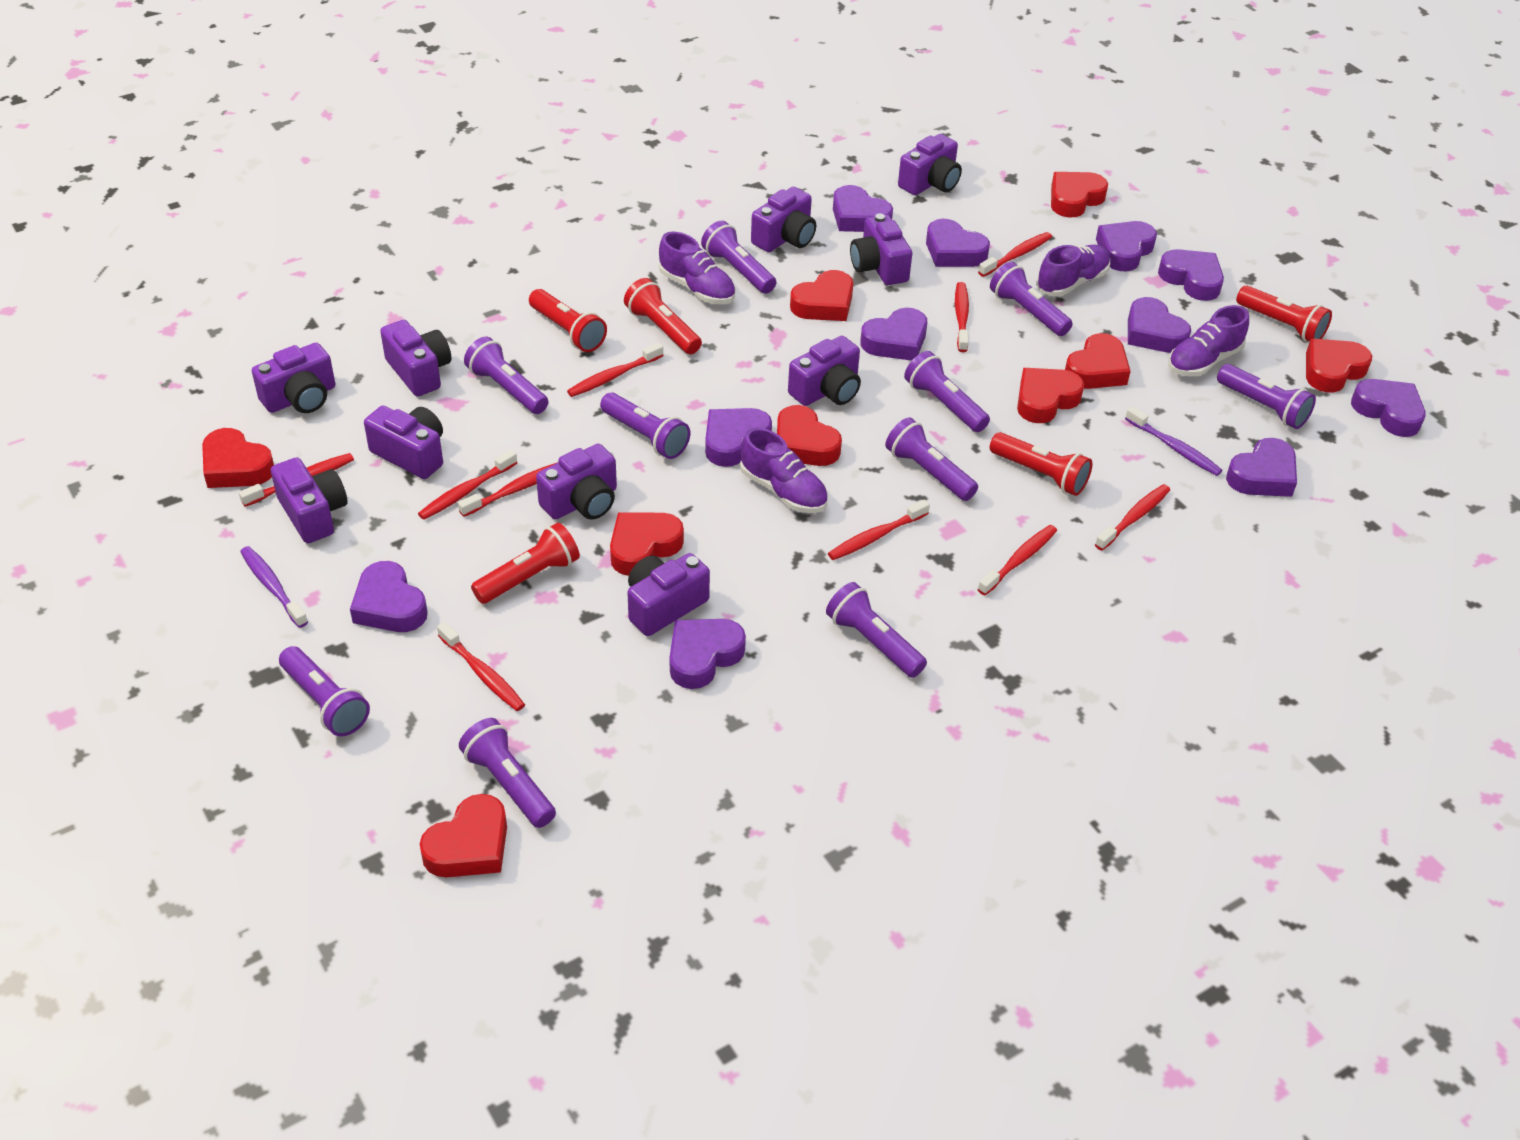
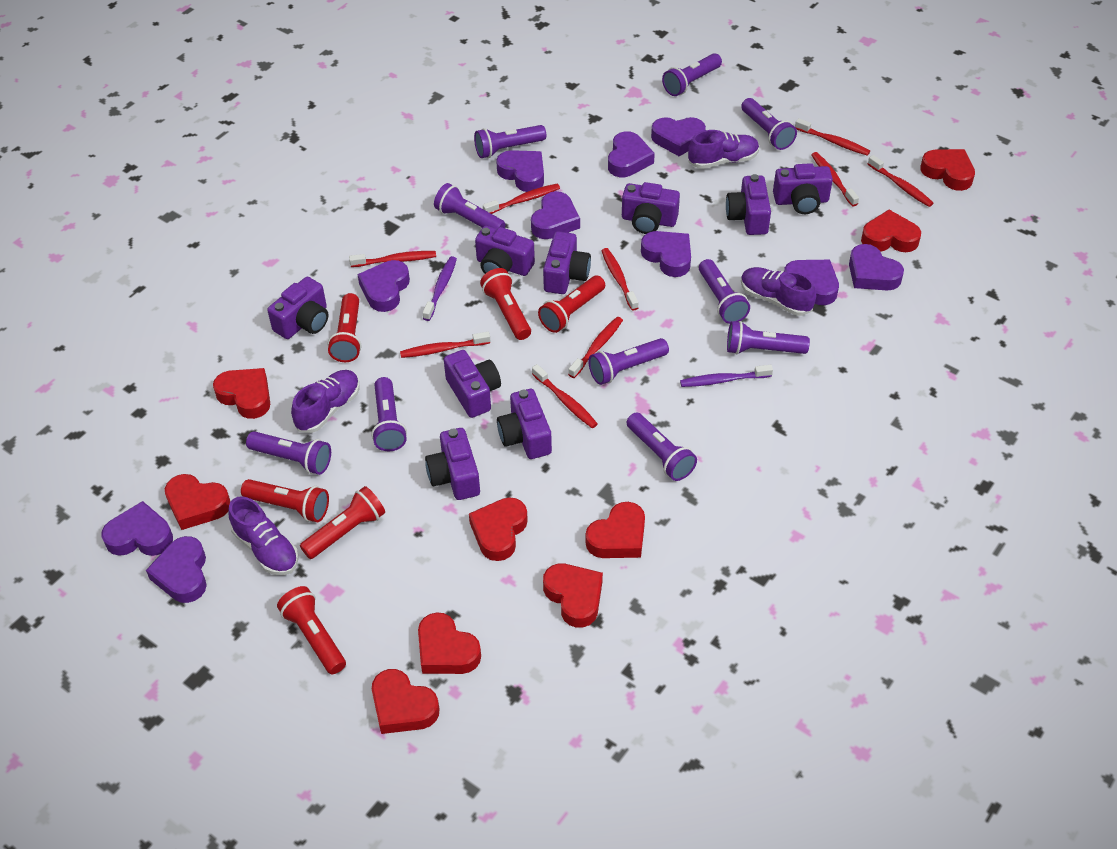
purple camera: 10 -> 9
purple heart: 11 -> 10
red flashlight: 5 -> 6
red toothbrush: 10 -> 9

